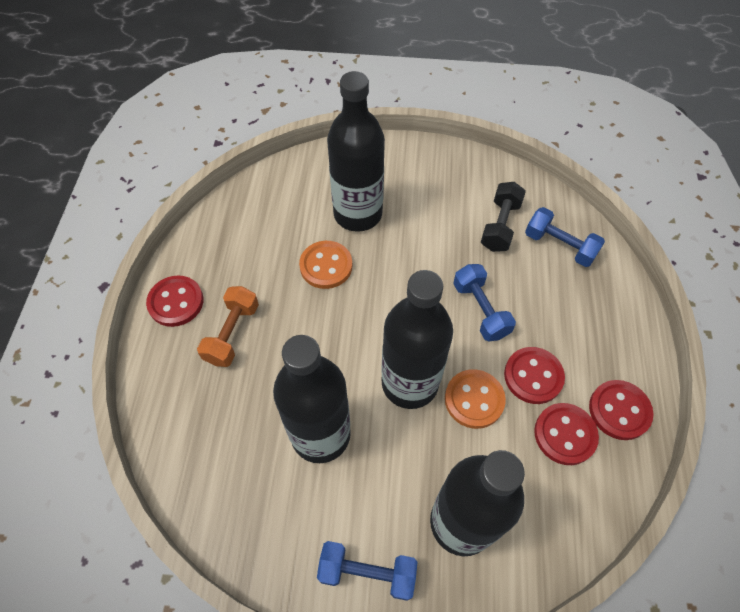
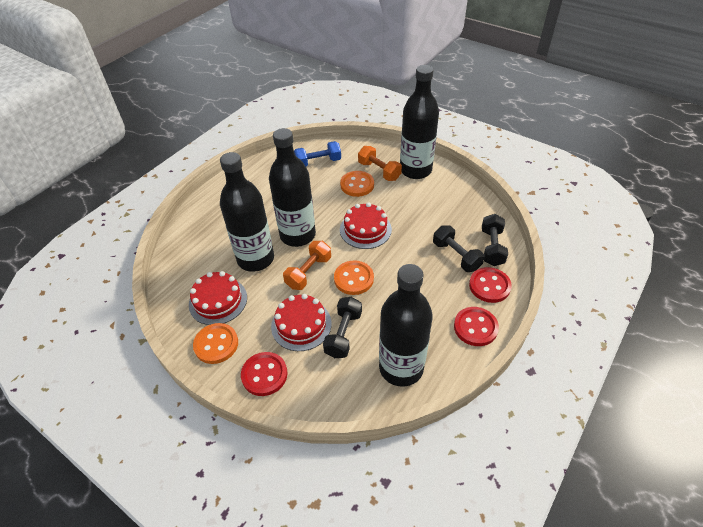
black dumbbell: 1 -> 3
blue dumbbell: 3 -> 1
orange button: 2 -> 3
orange dumbbell: 1 -> 2
red button: 4 -> 3
red cake: 0 -> 3

